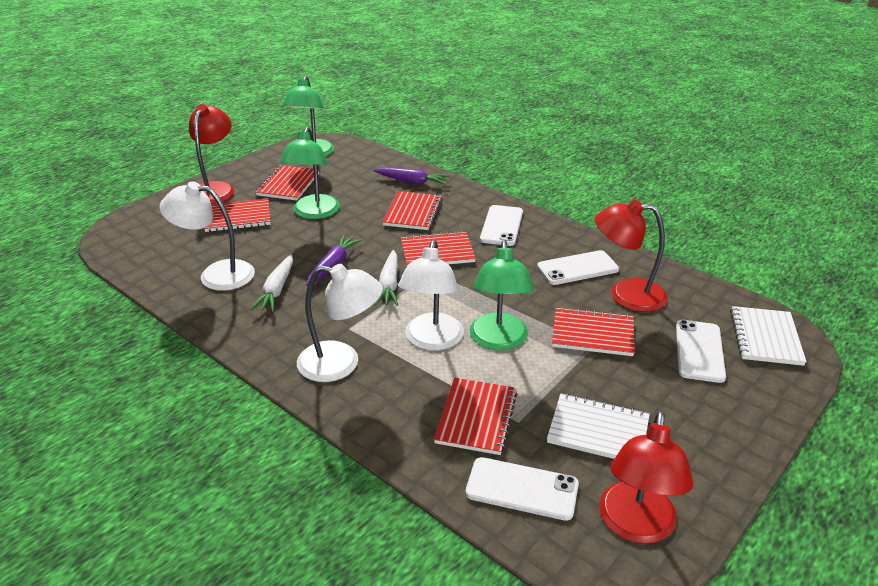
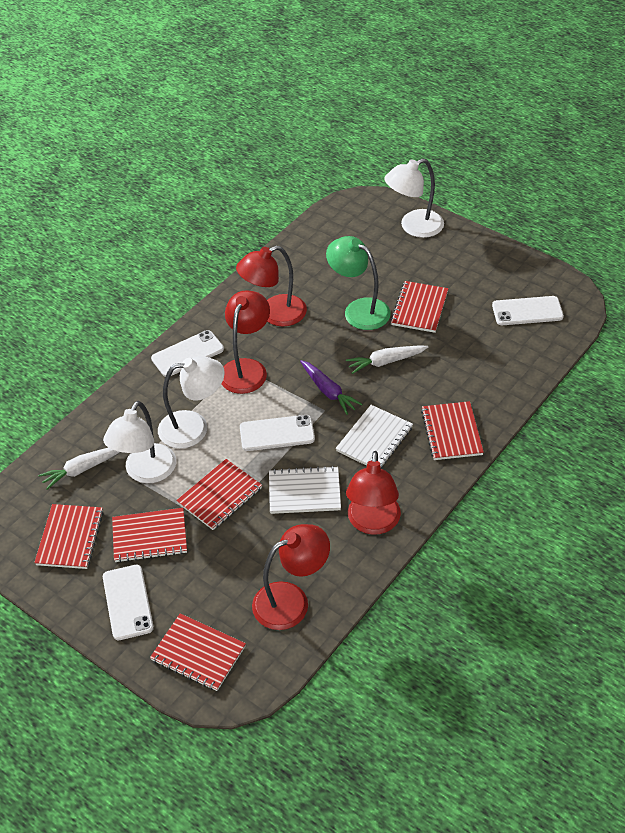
green lamp: 3 -> 1
purple carrot: 2 -> 1
red lamp: 3 -> 4

